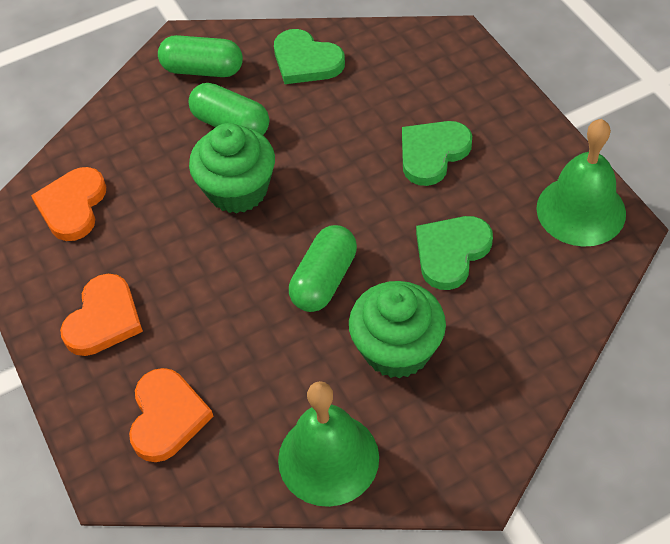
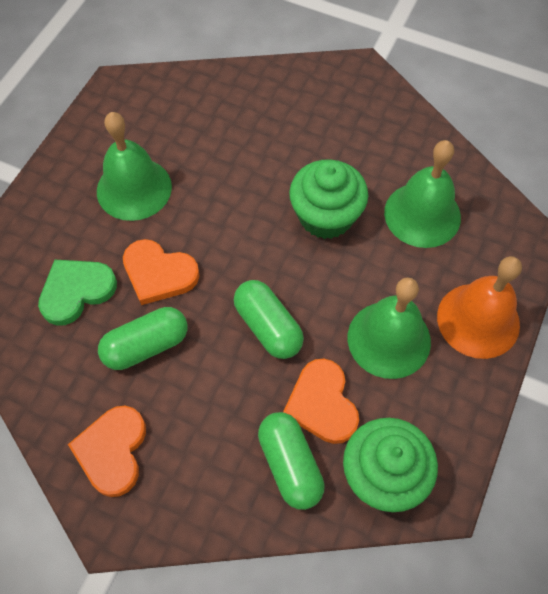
green bell: 2 -> 3
green heart: 3 -> 1
orange bell: 0 -> 1

